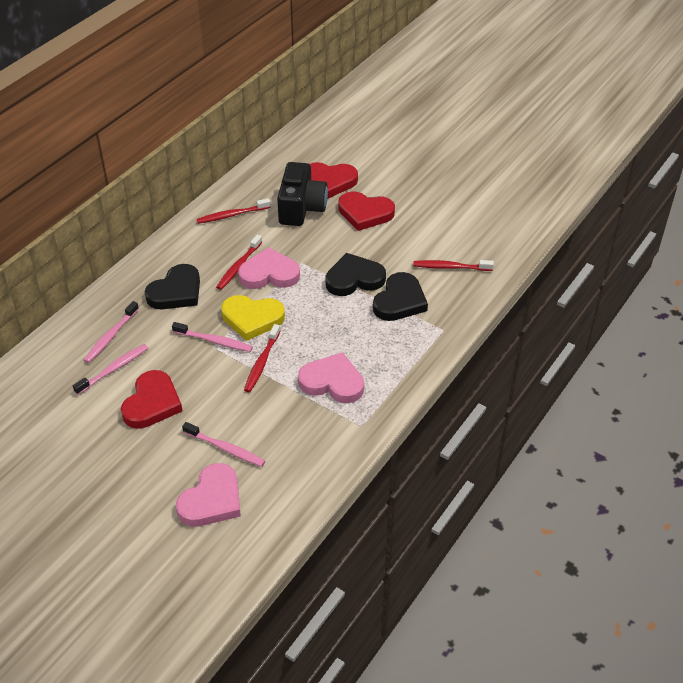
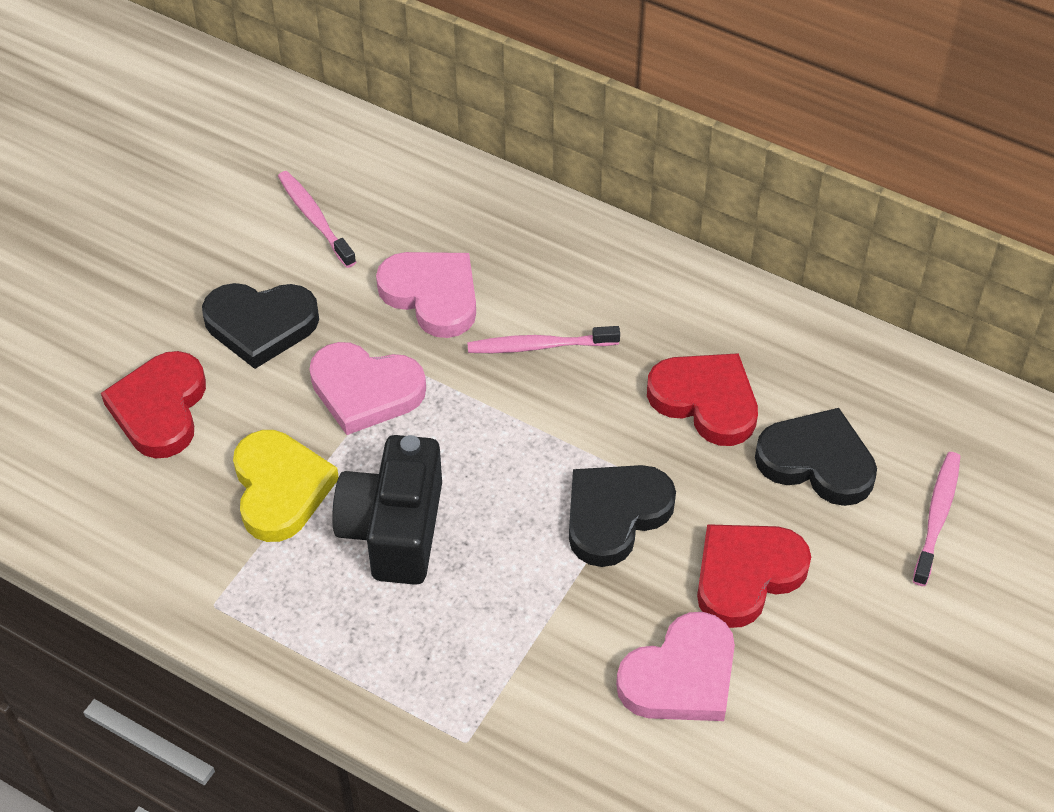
pink toothbrush: 4 -> 3
red toothbrush: 4 -> 0

